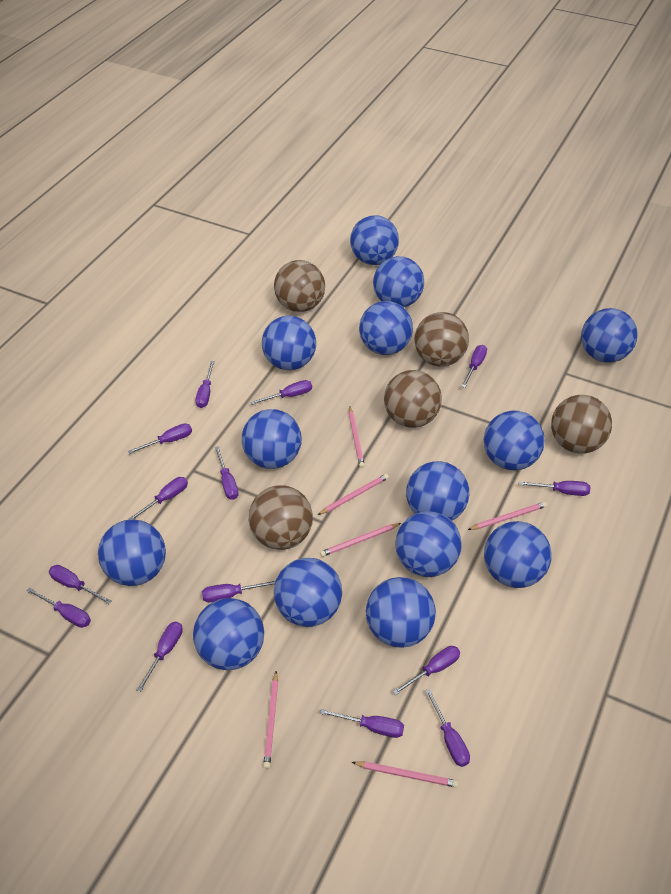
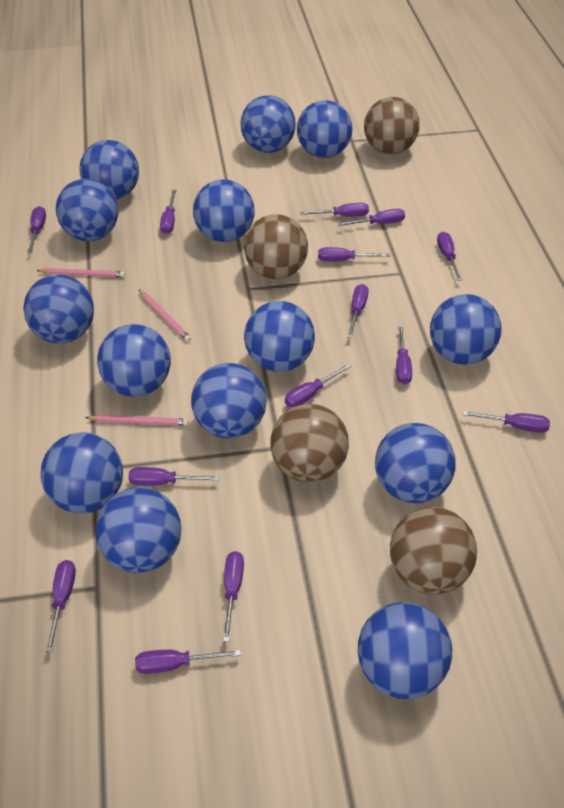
brown ball: 5 -> 4
pink pencil: 6 -> 3

